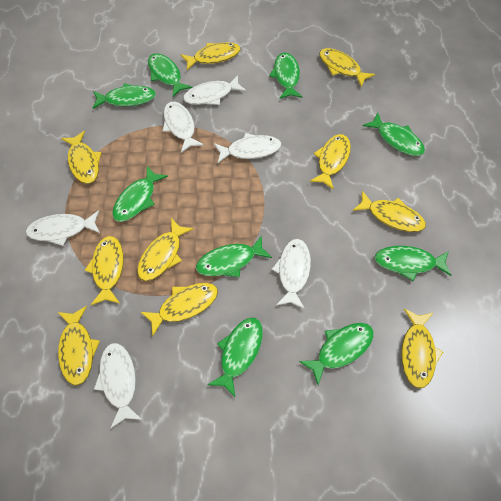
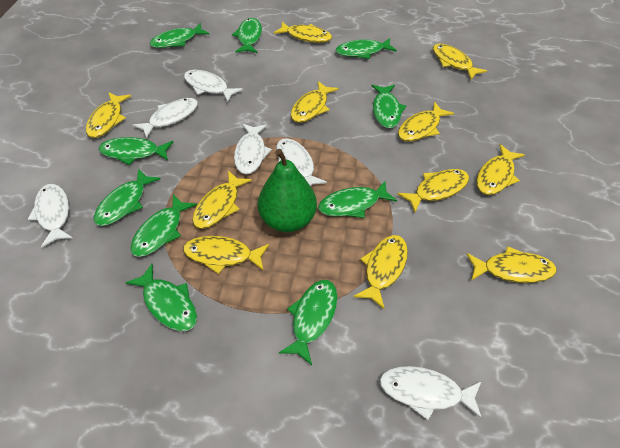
green fish: 9 -> 10
green pear: 0 -> 1
yellow fish: 10 -> 11

